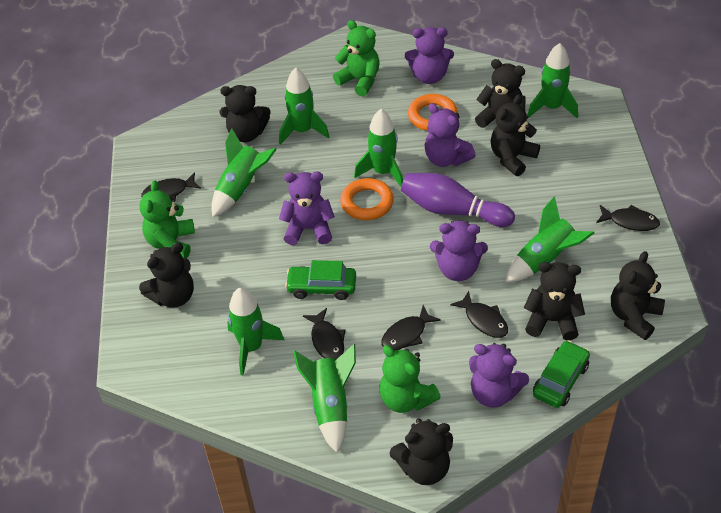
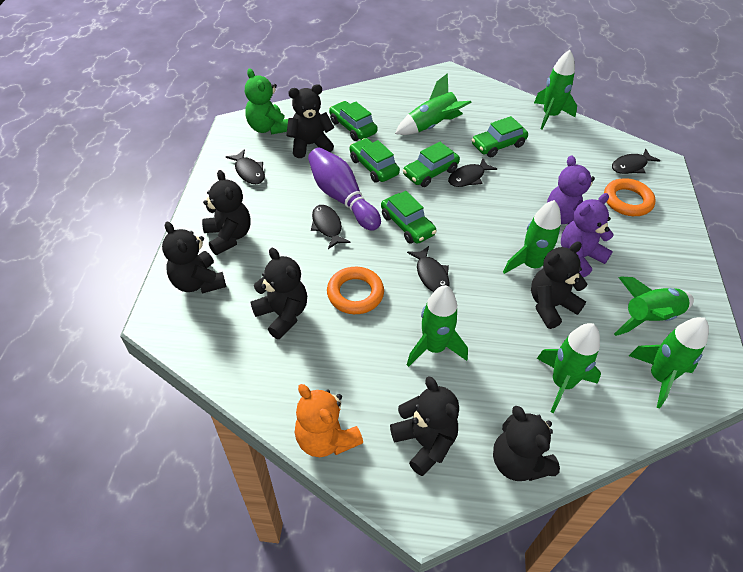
green car: 2 -> 5
green teddy bear: 3 -> 1
orange teddy bear: 0 -> 1
purple teddy bear: 5 -> 2

